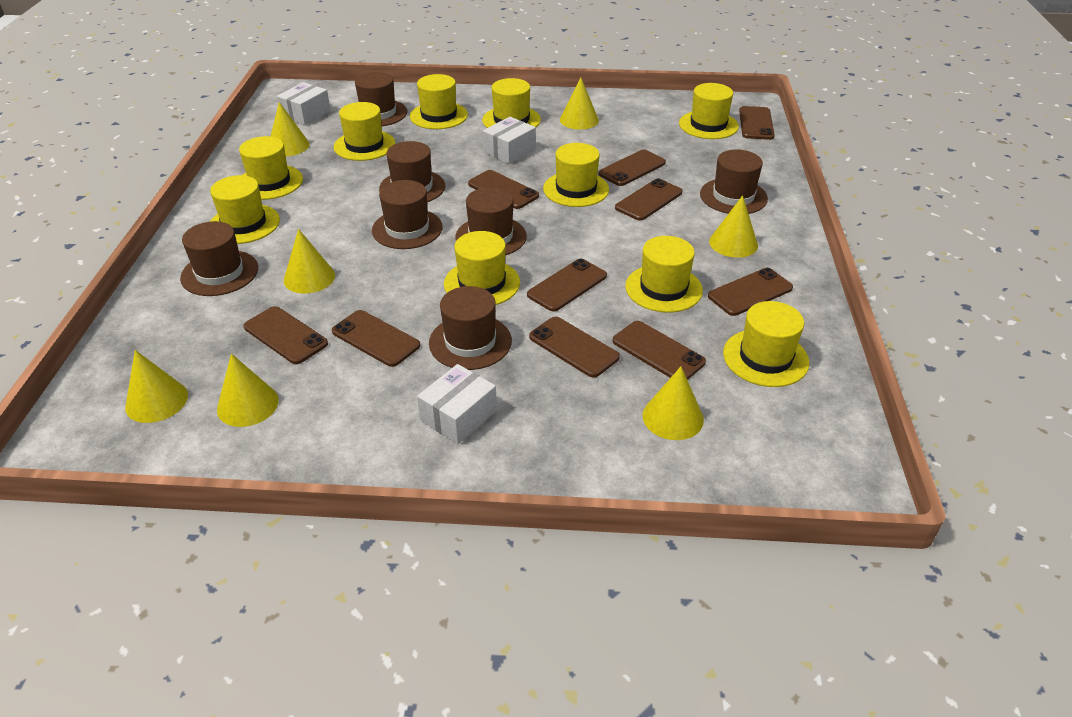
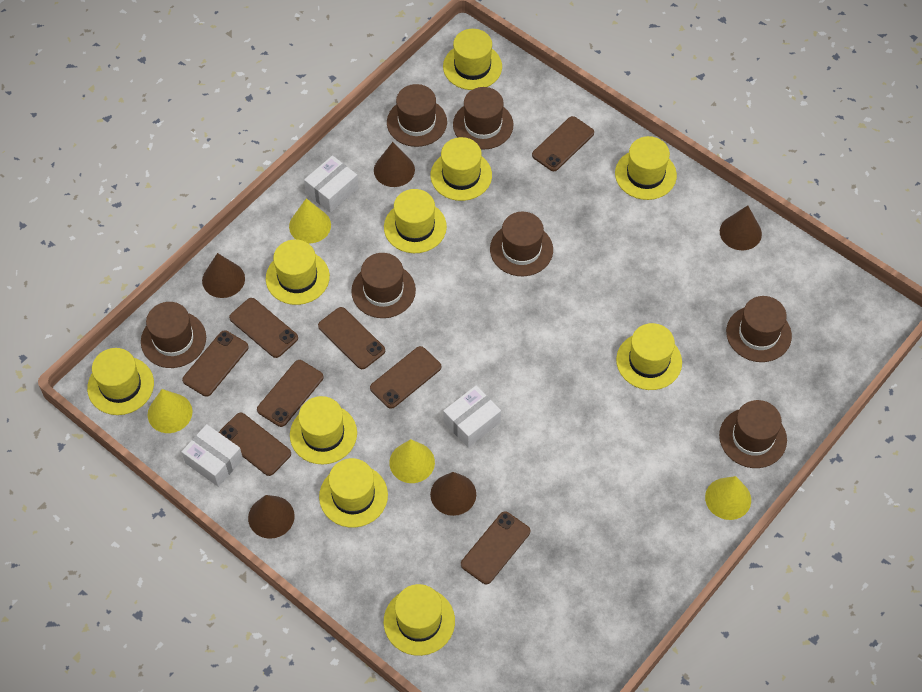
brown cone: 0 -> 5
brown phone: 10 -> 8
yellow cone: 7 -> 4

